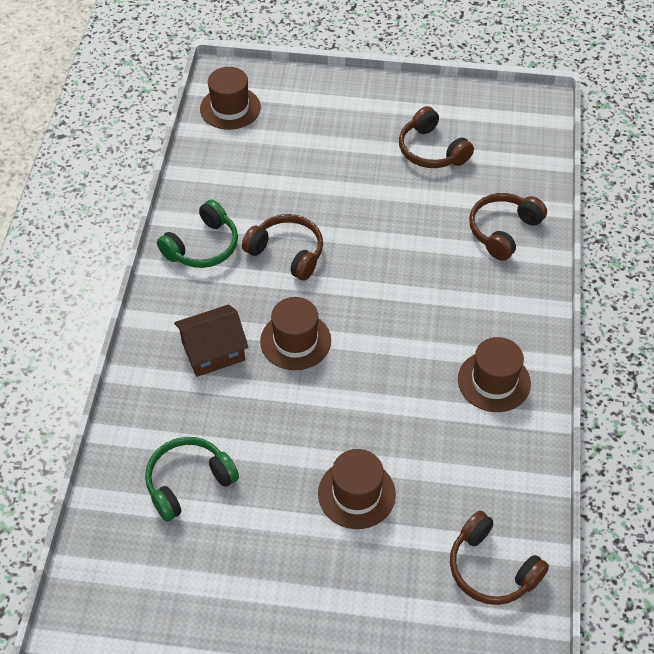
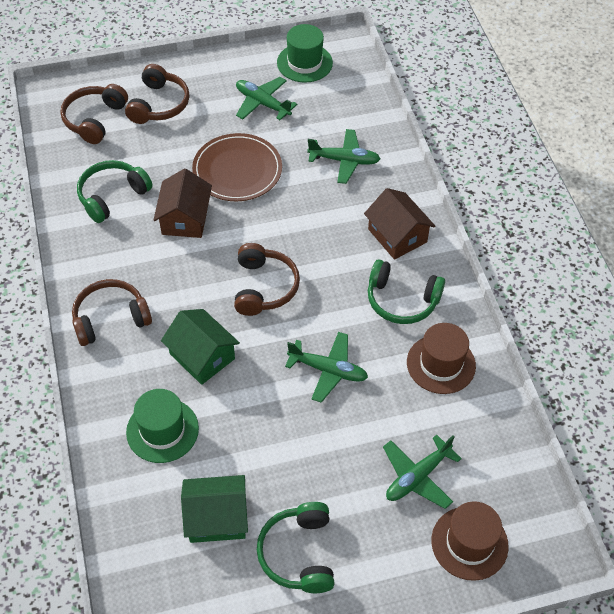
brown hat: 4 -> 2
brown house: 1 -> 2
brown plate: 0 -> 1
green hat: 0 -> 2
green headphones: 2 -> 3
green house: 0 -> 2
green plane: 0 -> 4

